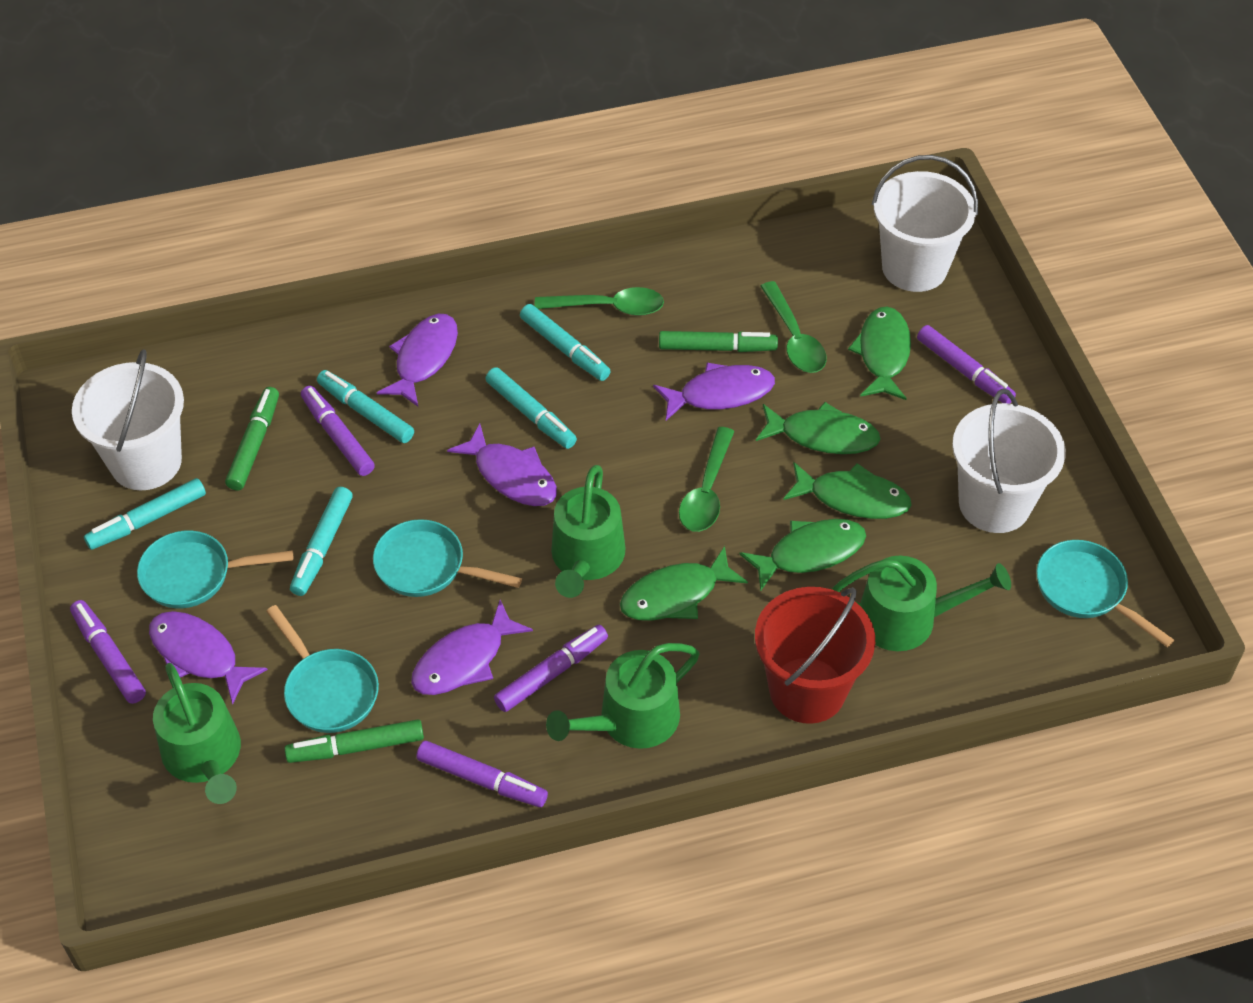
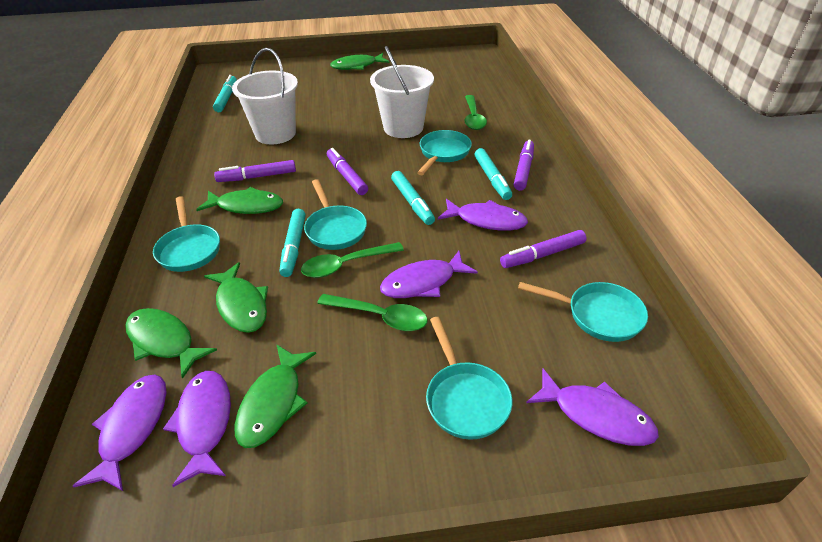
green marker: 3 -> 0
green watering can: 4 -> 0
purple marker: 5 -> 4
red bucket: 1 -> 0
turquoise marker: 5 -> 4
turquoise pan: 4 -> 5
white bucket: 3 -> 2

